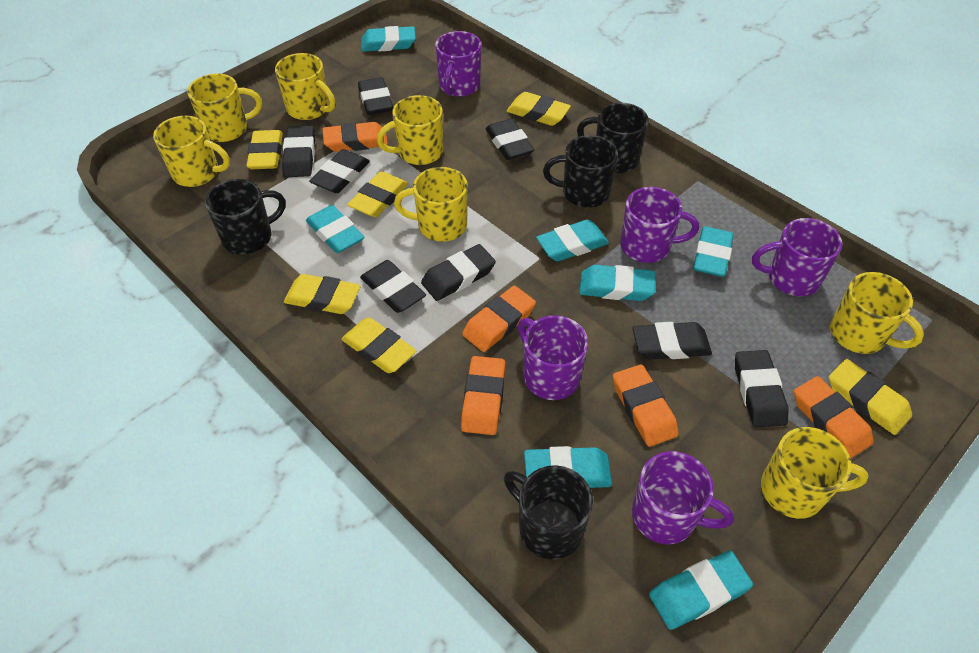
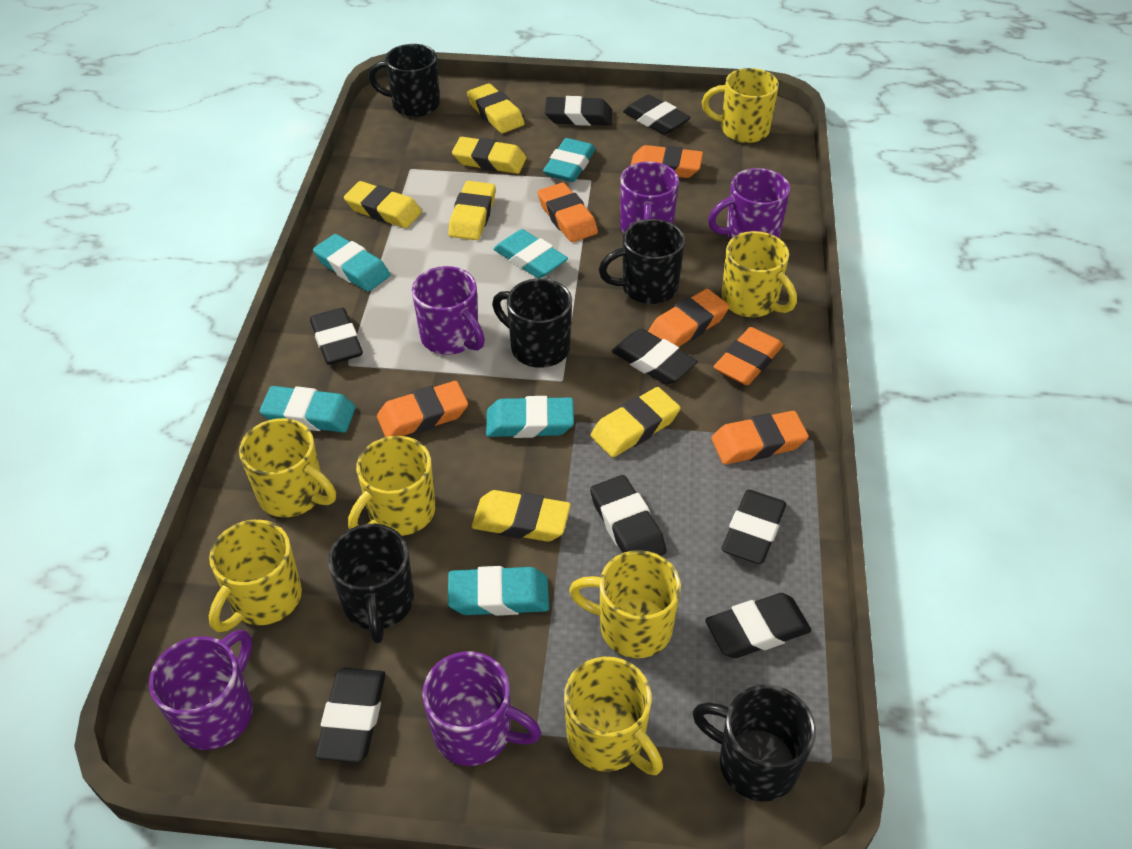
black mug: 4 -> 5
orange eraser: 5 -> 6
turquoise eraser: 7 -> 6

